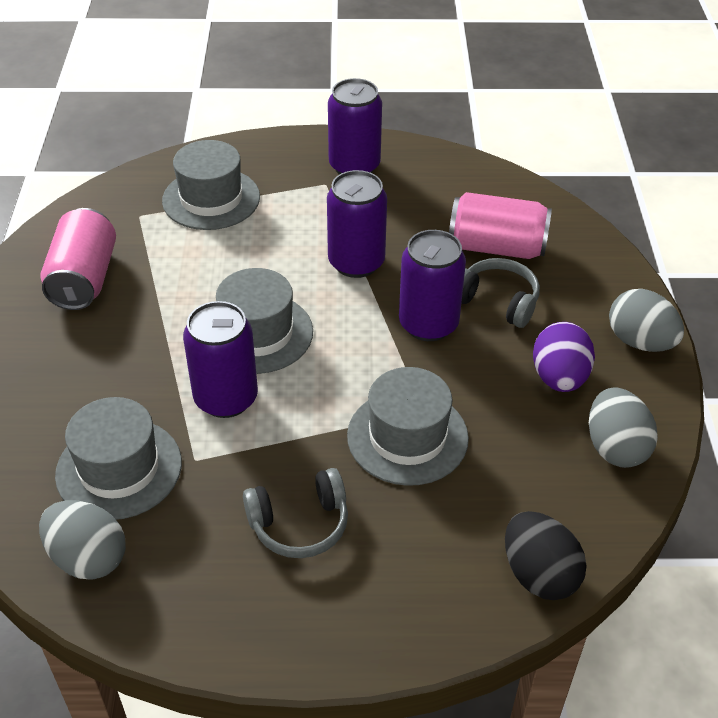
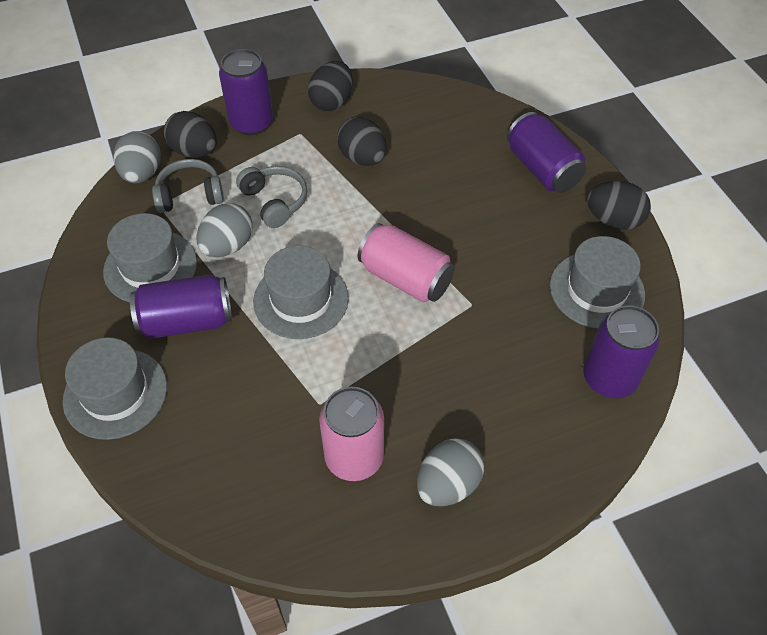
black egg: 1 -> 4
purple egg: 1 -> 0

